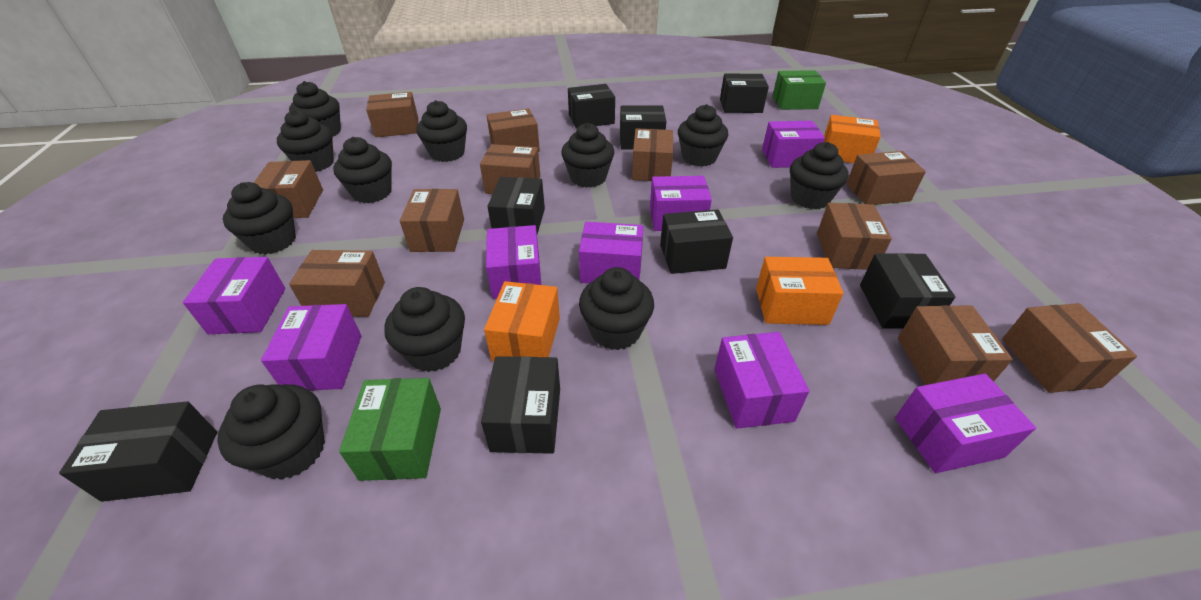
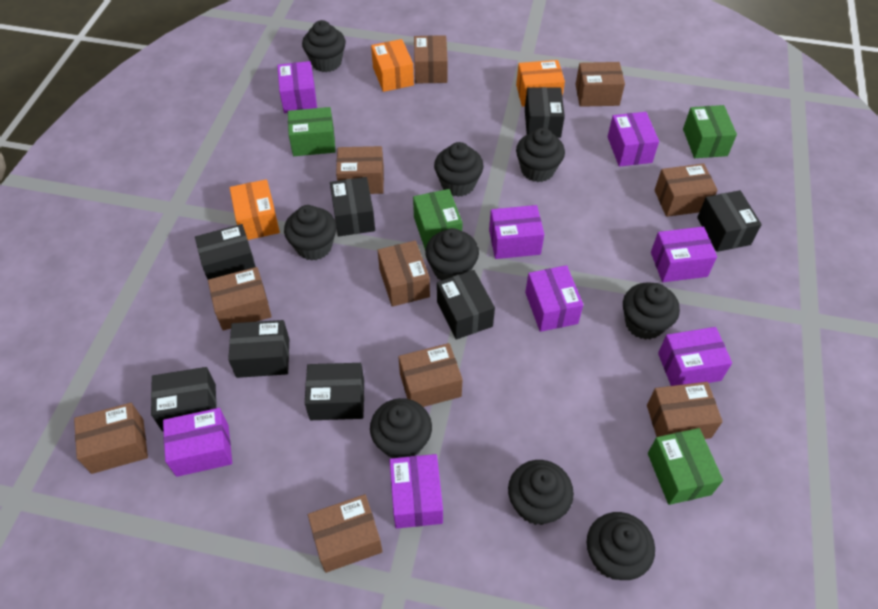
black cupcake: 11 -> 9
brown box: 11 -> 10
green box: 2 -> 4

